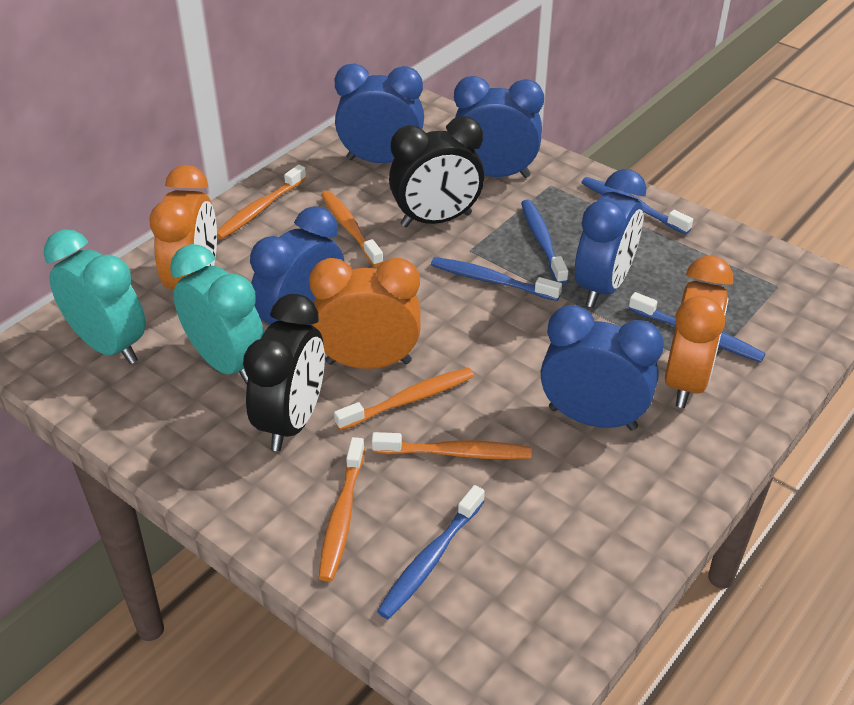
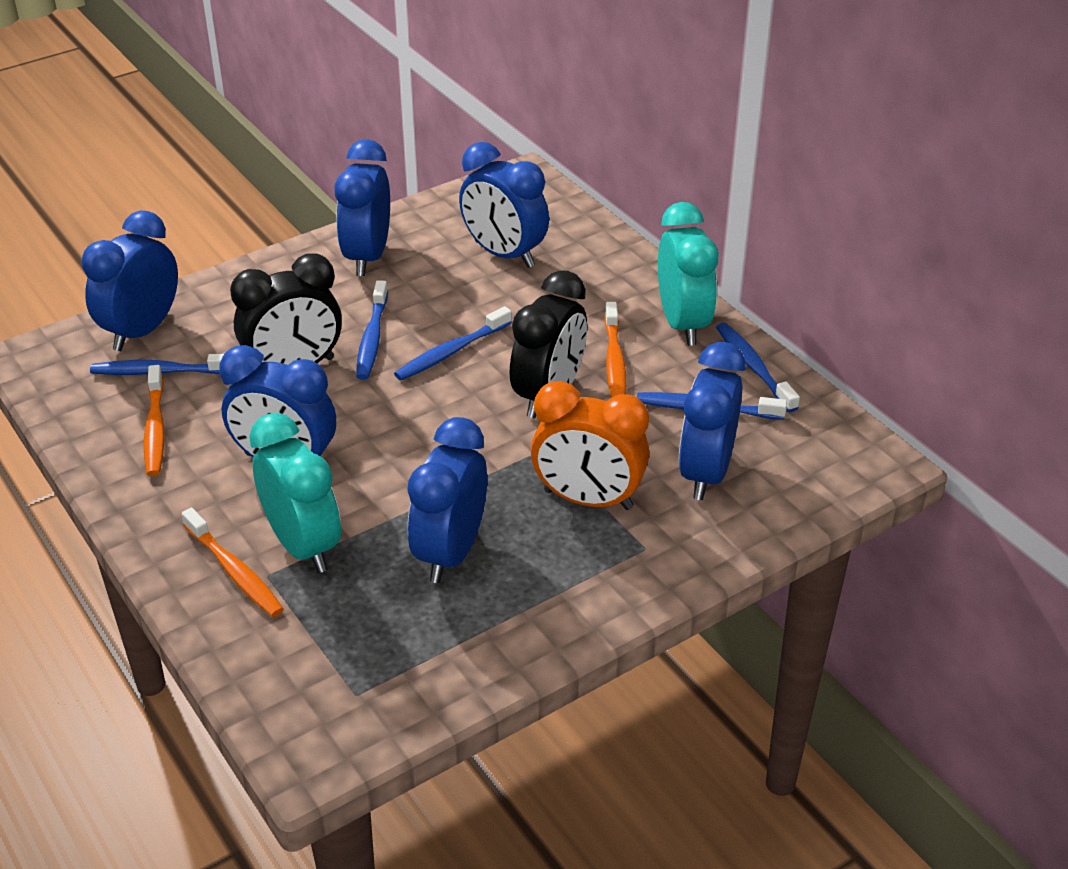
blue clock: 5 -> 6
orange clock: 3 -> 1
orange toothbrush: 5 -> 3

